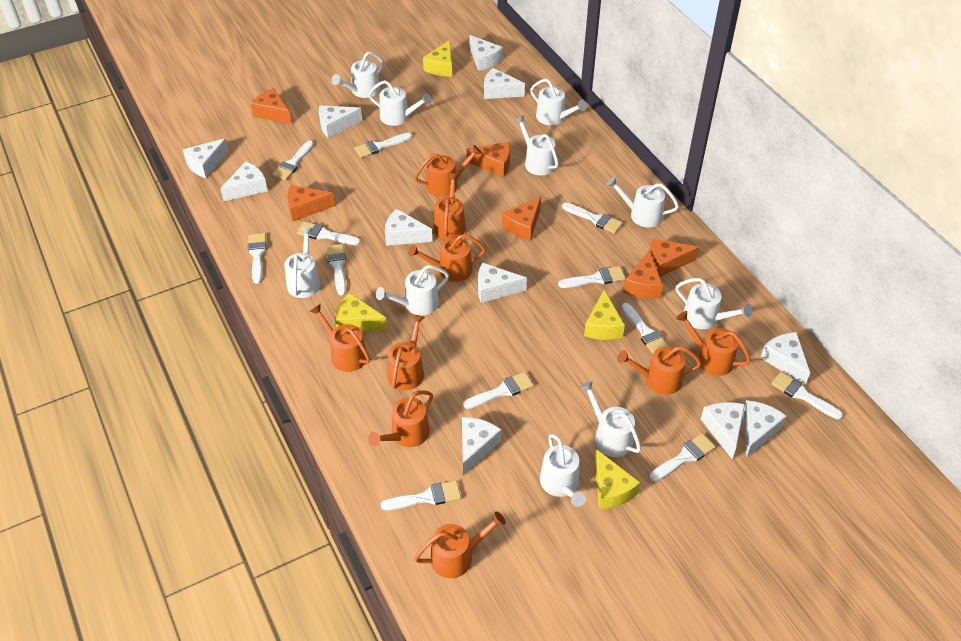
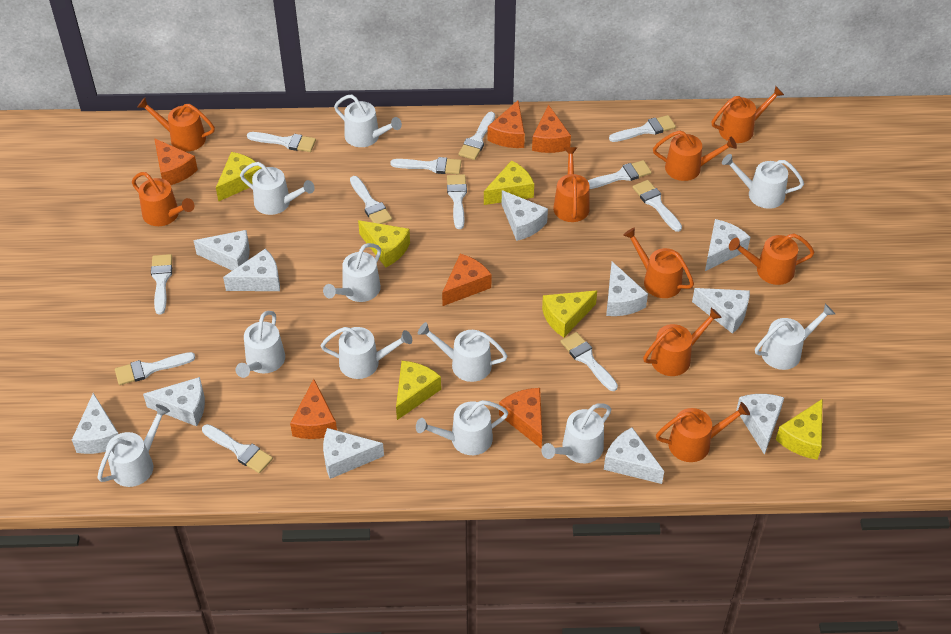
white watering can: 10 -> 11
yellow cheese: 4 -> 6

